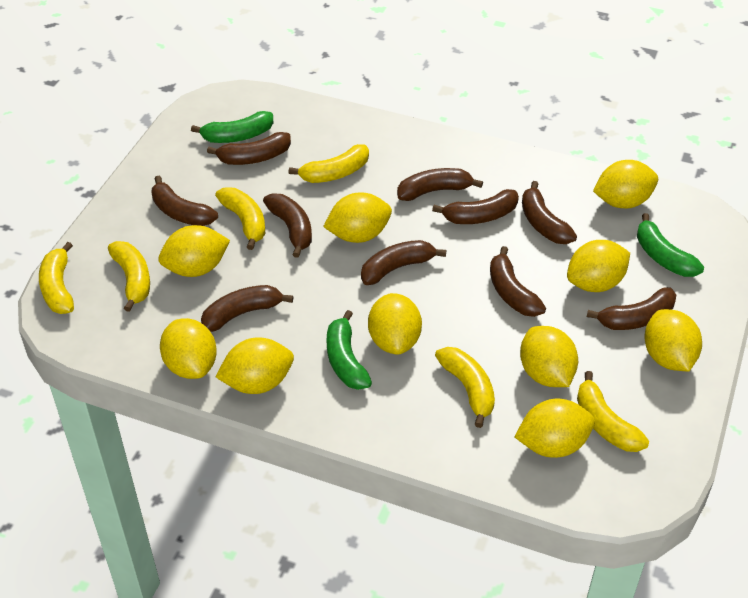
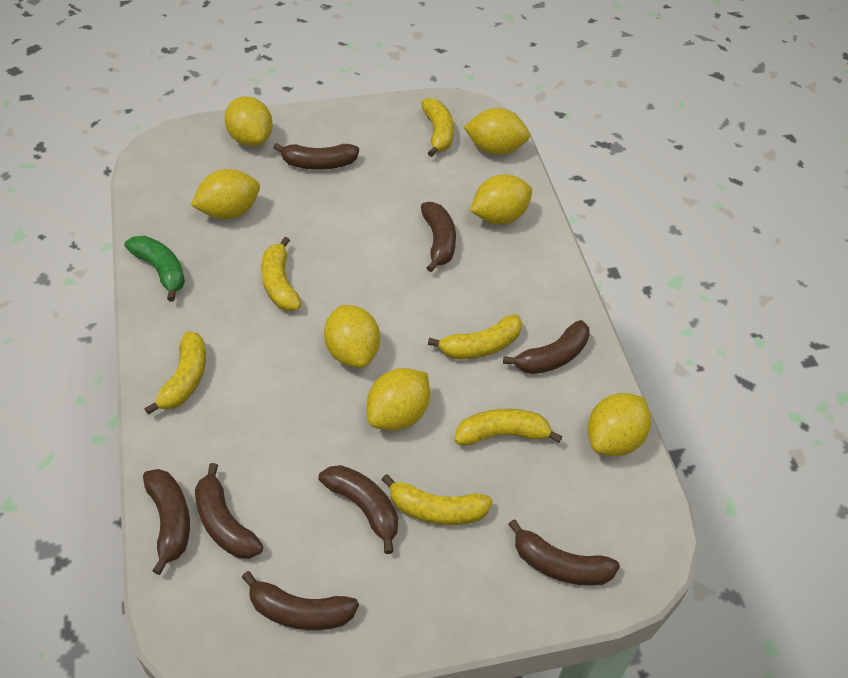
brown banana: 10 -> 8
green banana: 3 -> 1
yellow lemon: 10 -> 7

